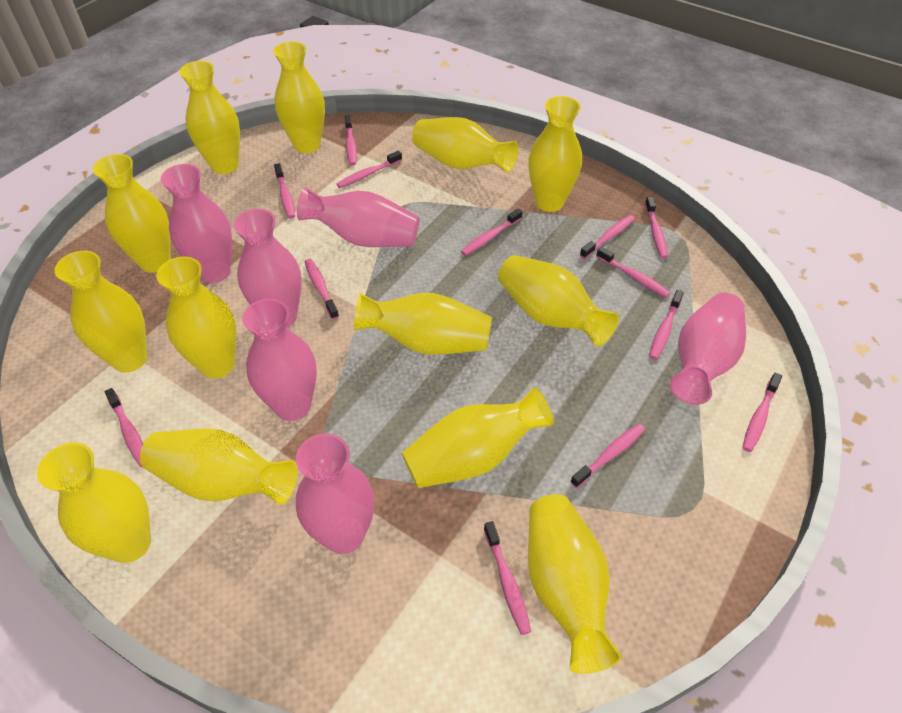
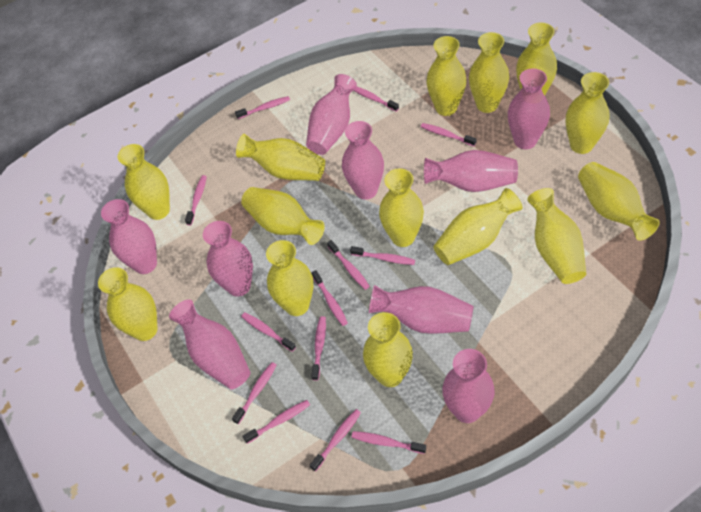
pink vase: 6 -> 9
yellow vase: 13 -> 14

